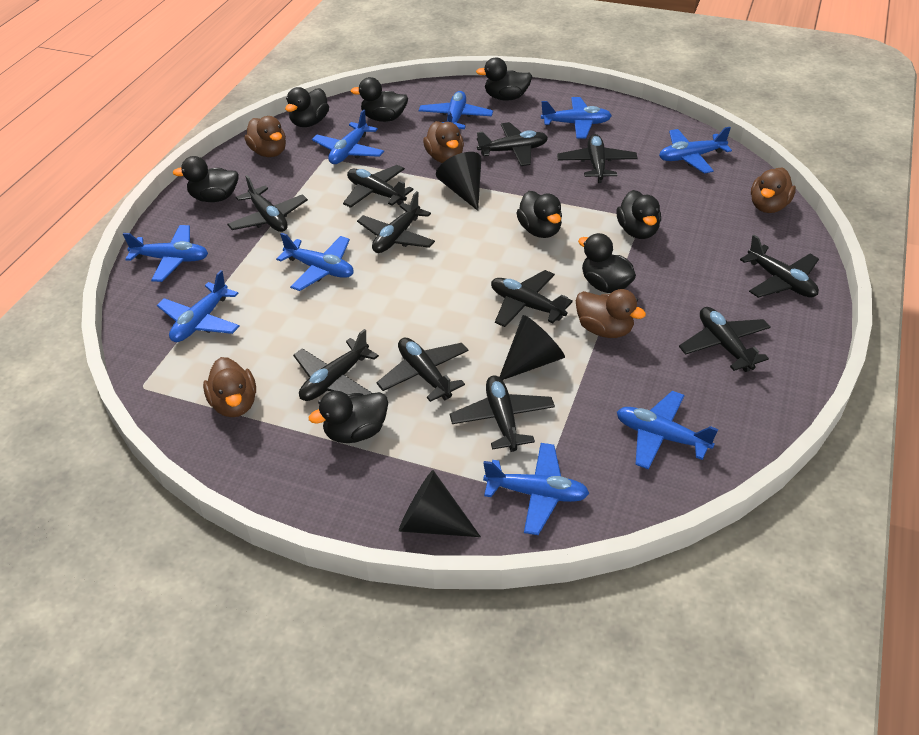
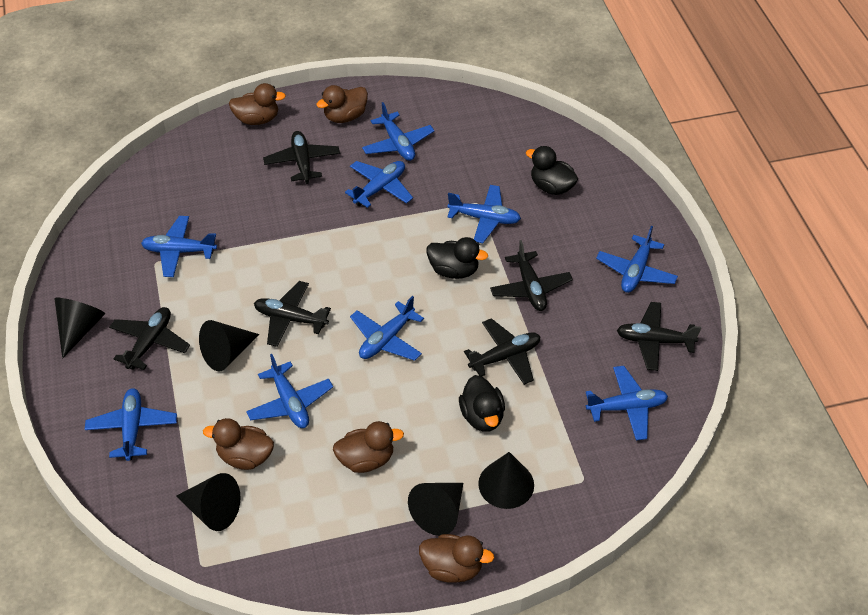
black cone: 3 -> 5
black duck: 8 -> 3
black plane: 11 -> 6

